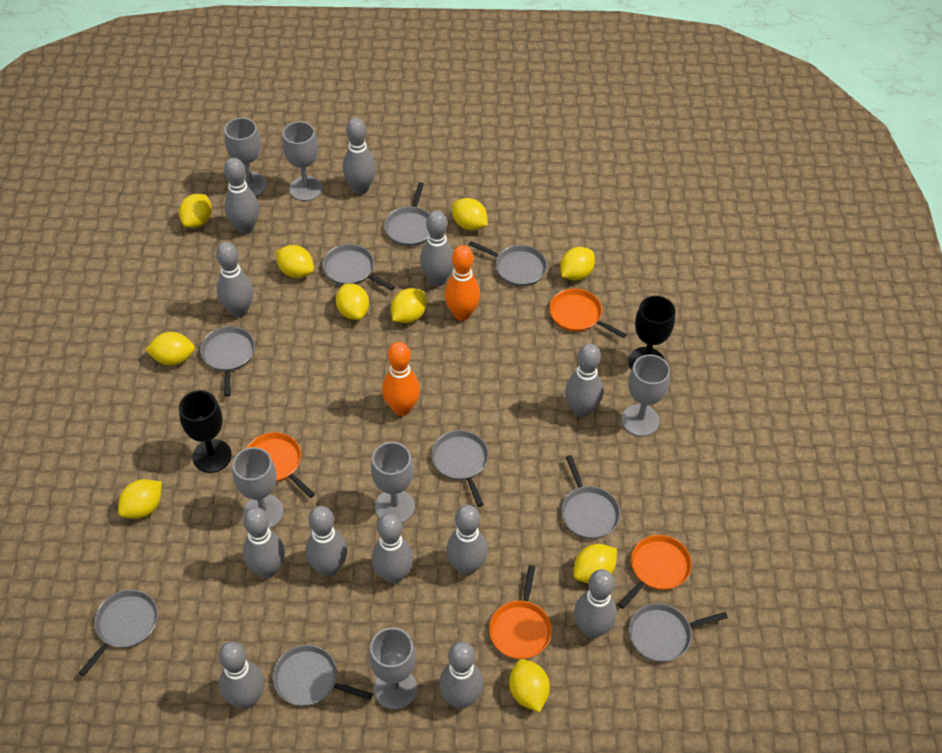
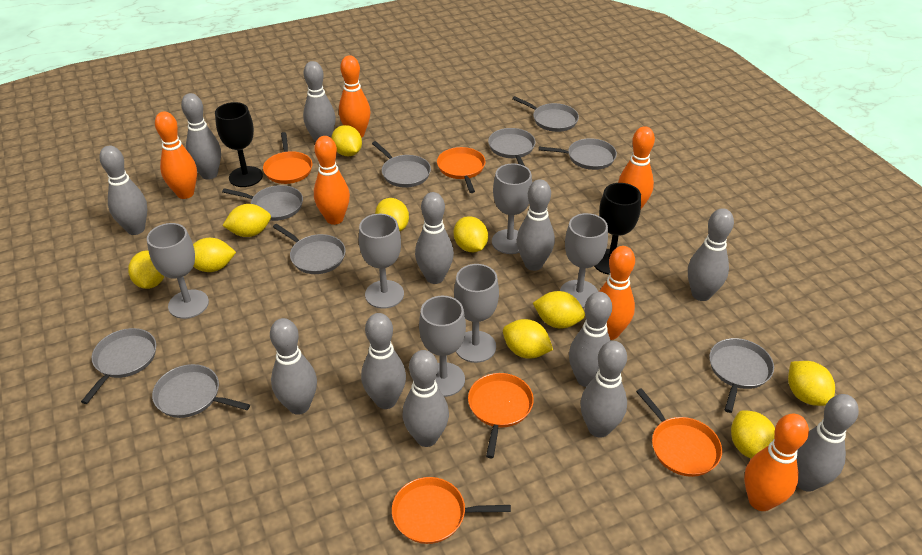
orange bowling pin: 2 -> 6
orange pan: 4 -> 5

